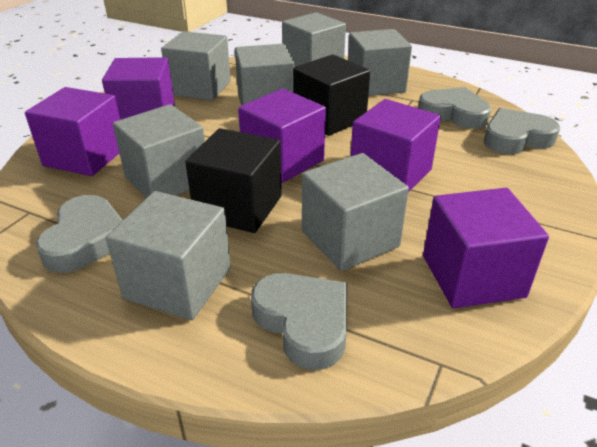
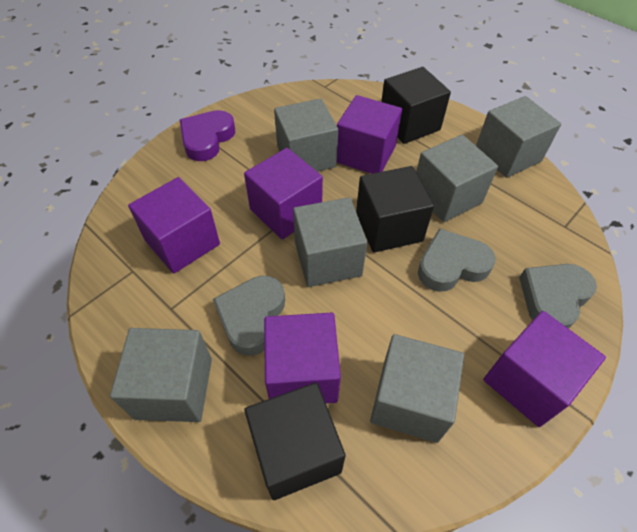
black cube: 2 -> 3
grey cube: 7 -> 6
grey heart: 4 -> 3
purple heart: 0 -> 1

